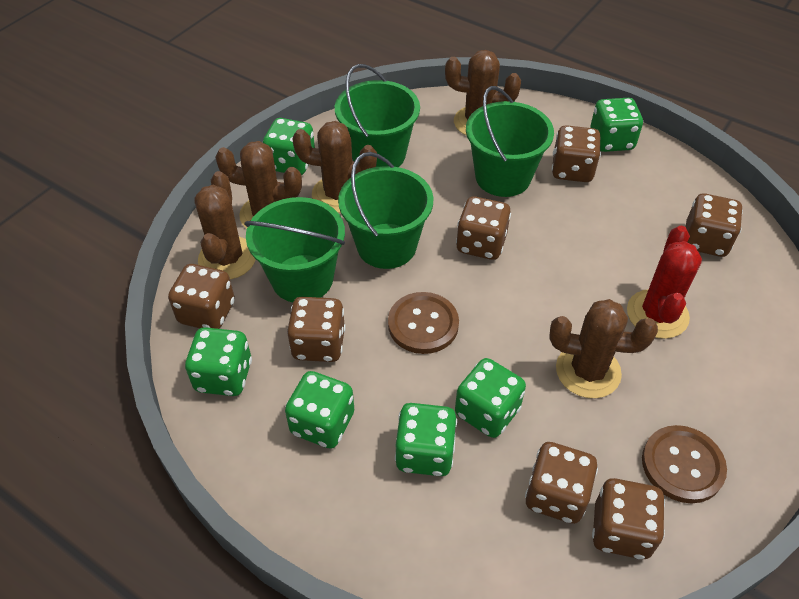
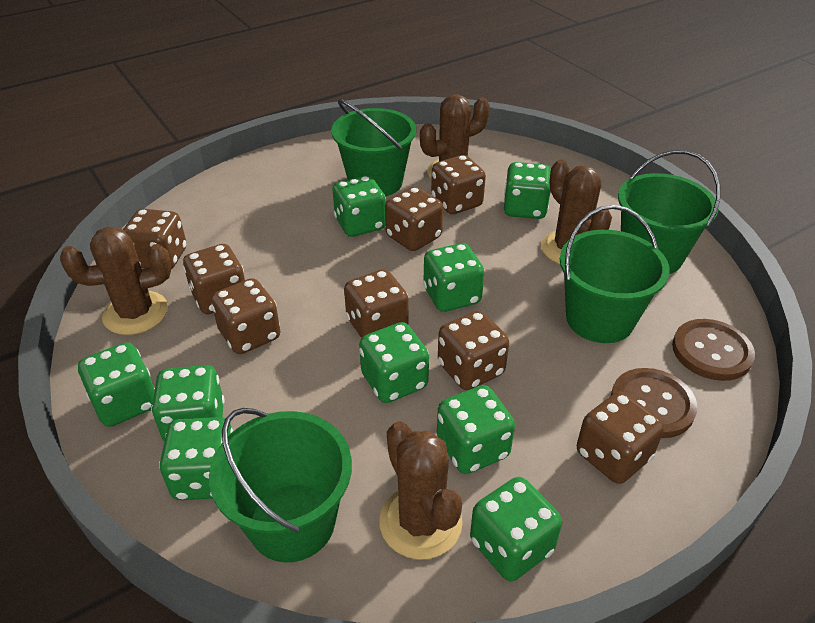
brown cactus: 5 -> 4
brown dice: 7 -> 8
green dice: 6 -> 9
red cactus: 1 -> 0

